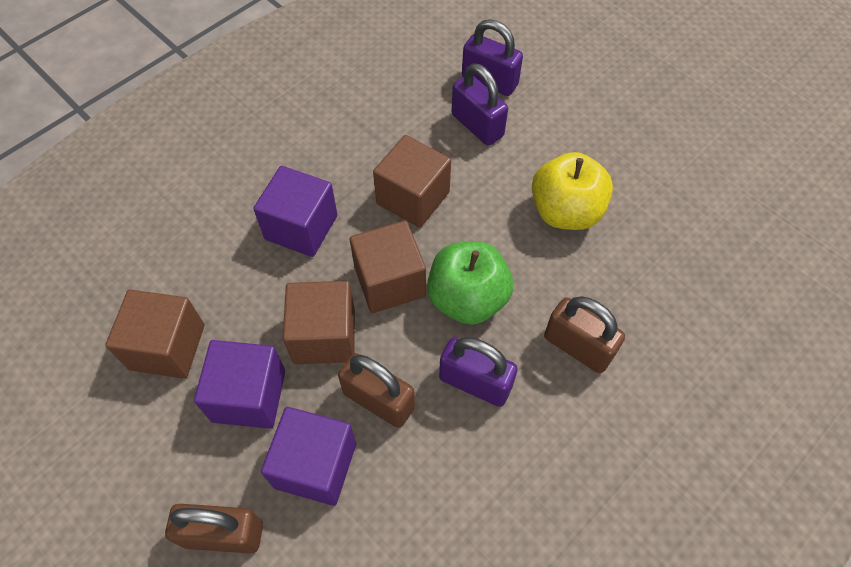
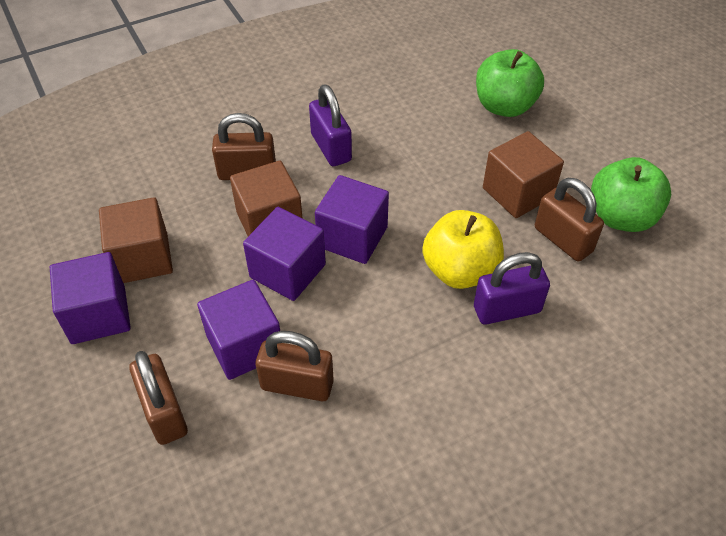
brown cube: 4 -> 3
brown padlock: 3 -> 4
green apple: 1 -> 2
purple cube: 3 -> 4
purple padlock: 3 -> 2

